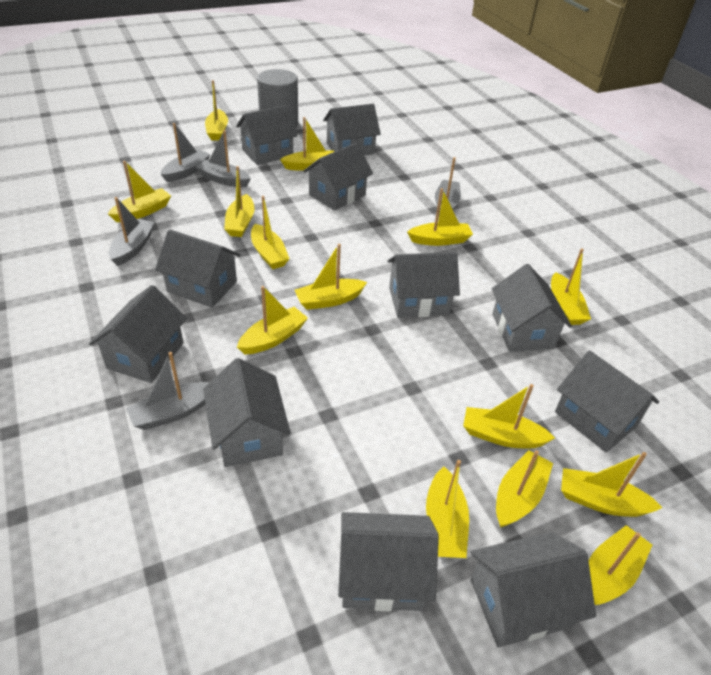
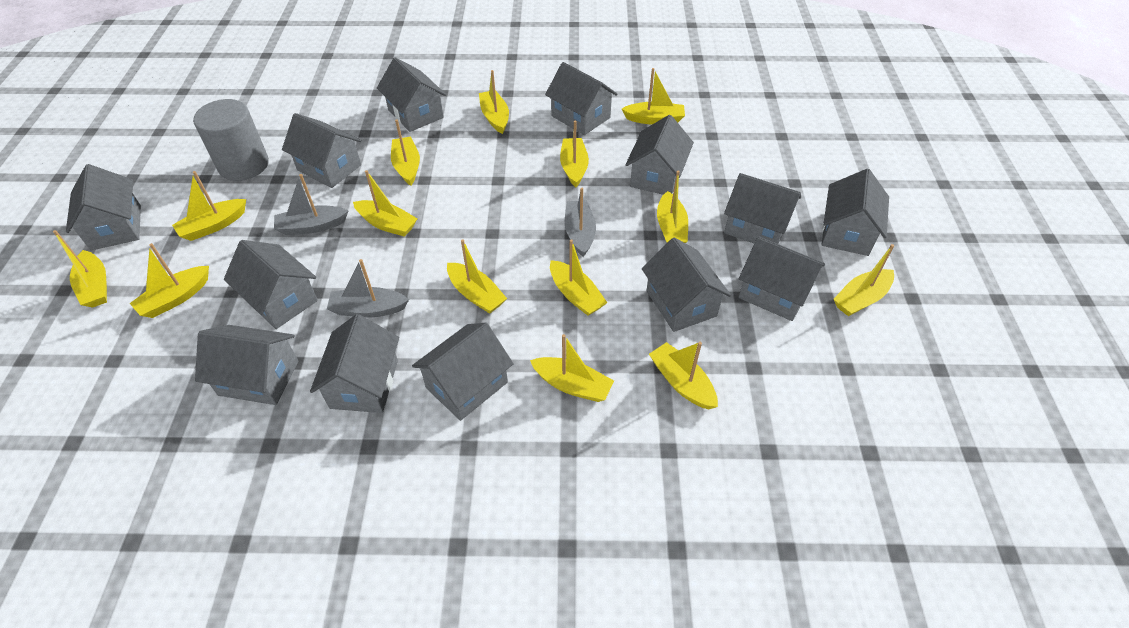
grey boat: 5 -> 3
grey house: 11 -> 13

